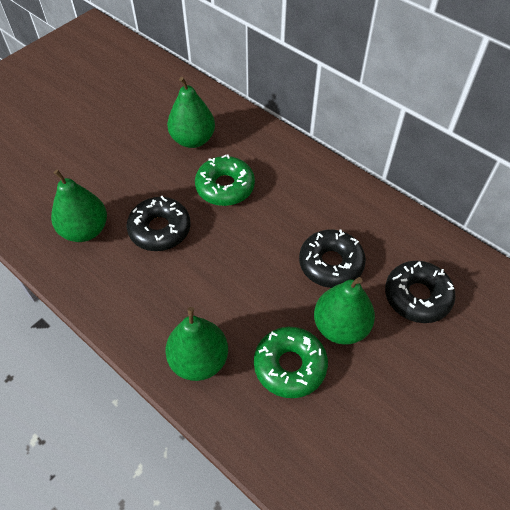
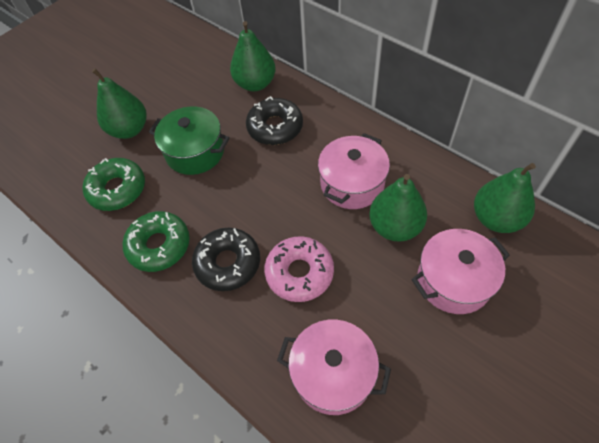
black donut: 3 -> 2
green pot: 0 -> 1
pink donut: 0 -> 1
pink pot: 0 -> 3

